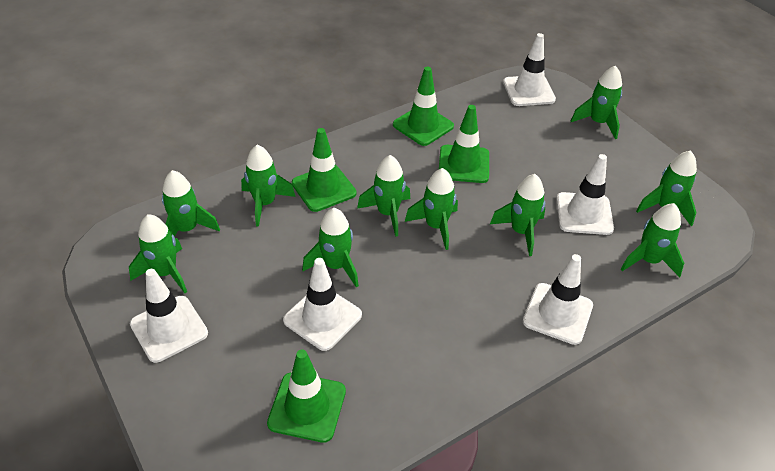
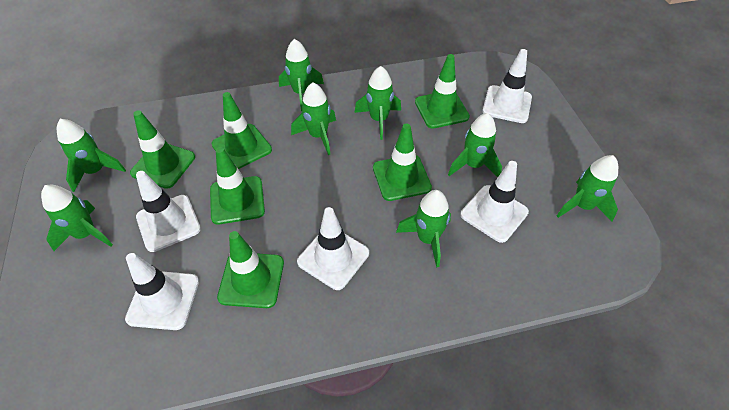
green rocket: 10 -> 8
green traffic cone: 4 -> 6

